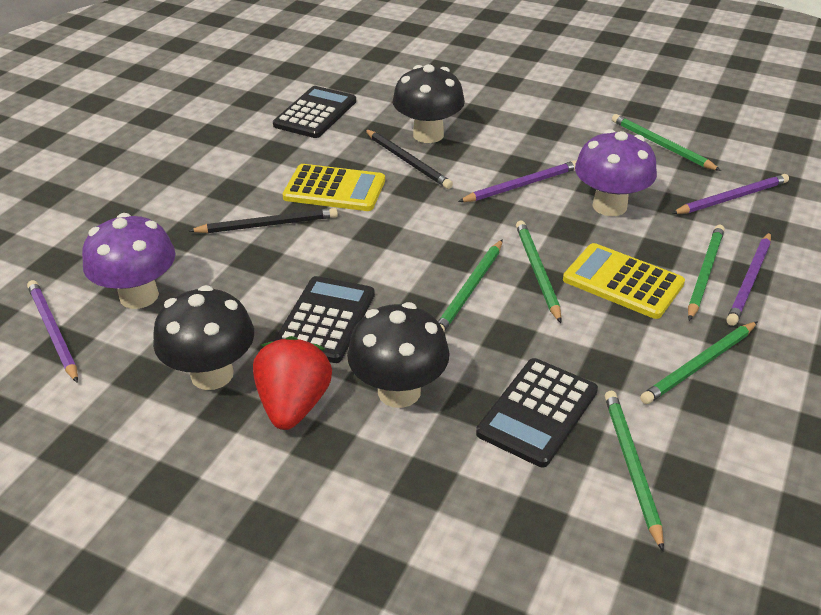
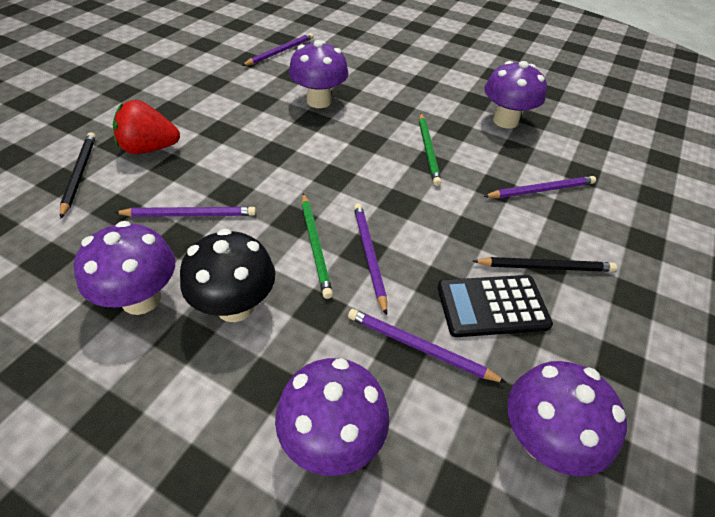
black calculator: 3 -> 1
black mushroom: 3 -> 1
green pencil: 6 -> 2
purple mushroom: 2 -> 5
purple pencil: 4 -> 5
yellow calculator: 2 -> 0

